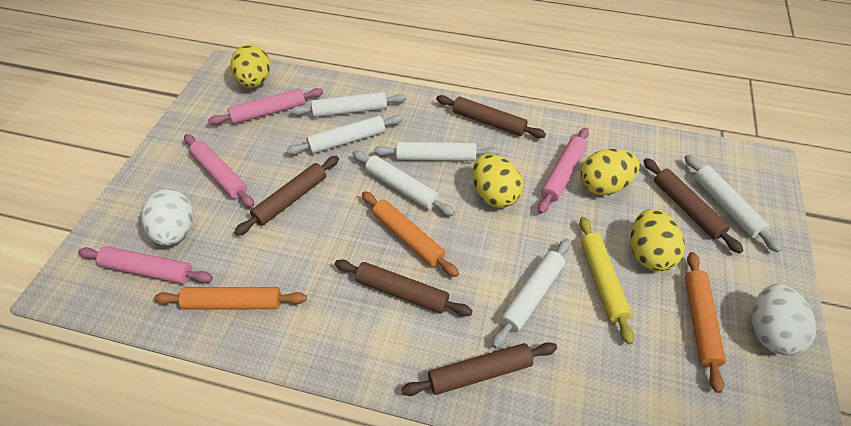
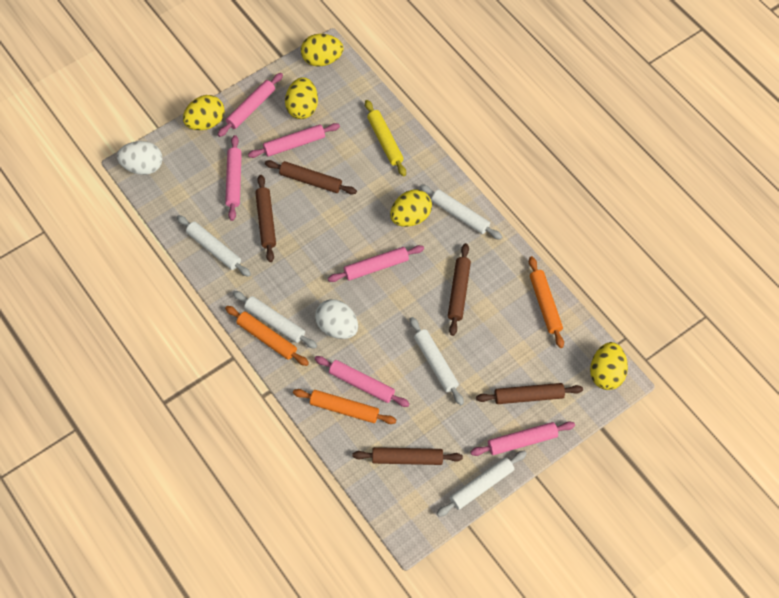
pink rolling pin: 4 -> 6
white rolling pin: 6 -> 5
yellow egg: 4 -> 5

